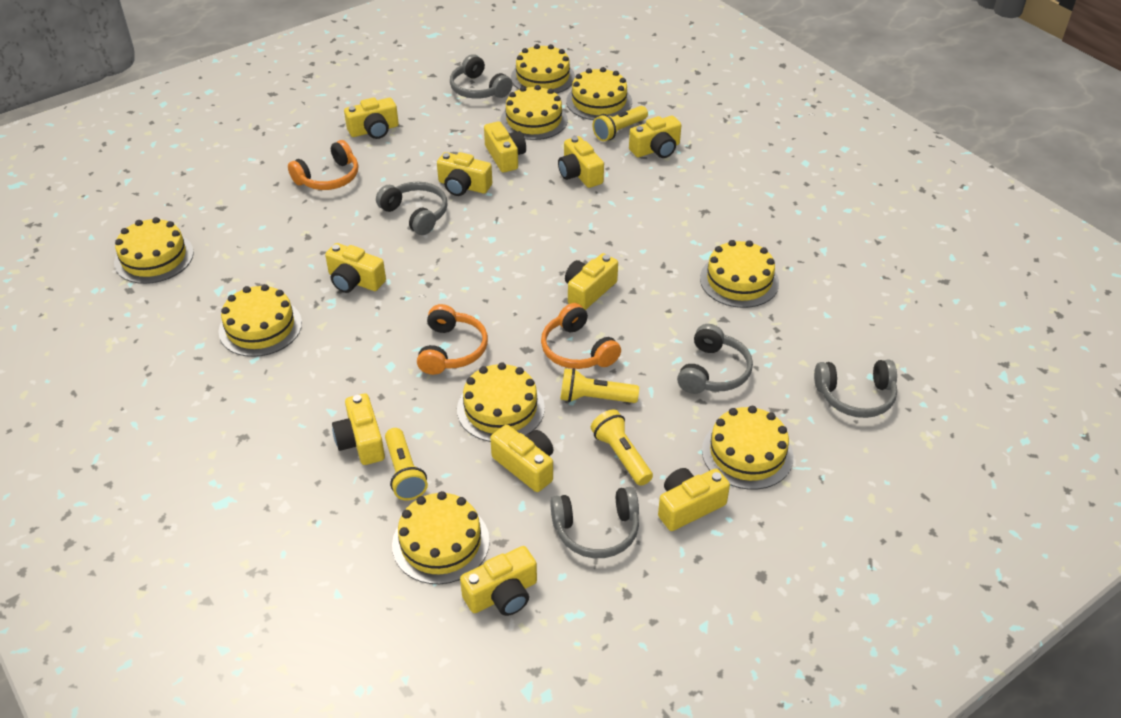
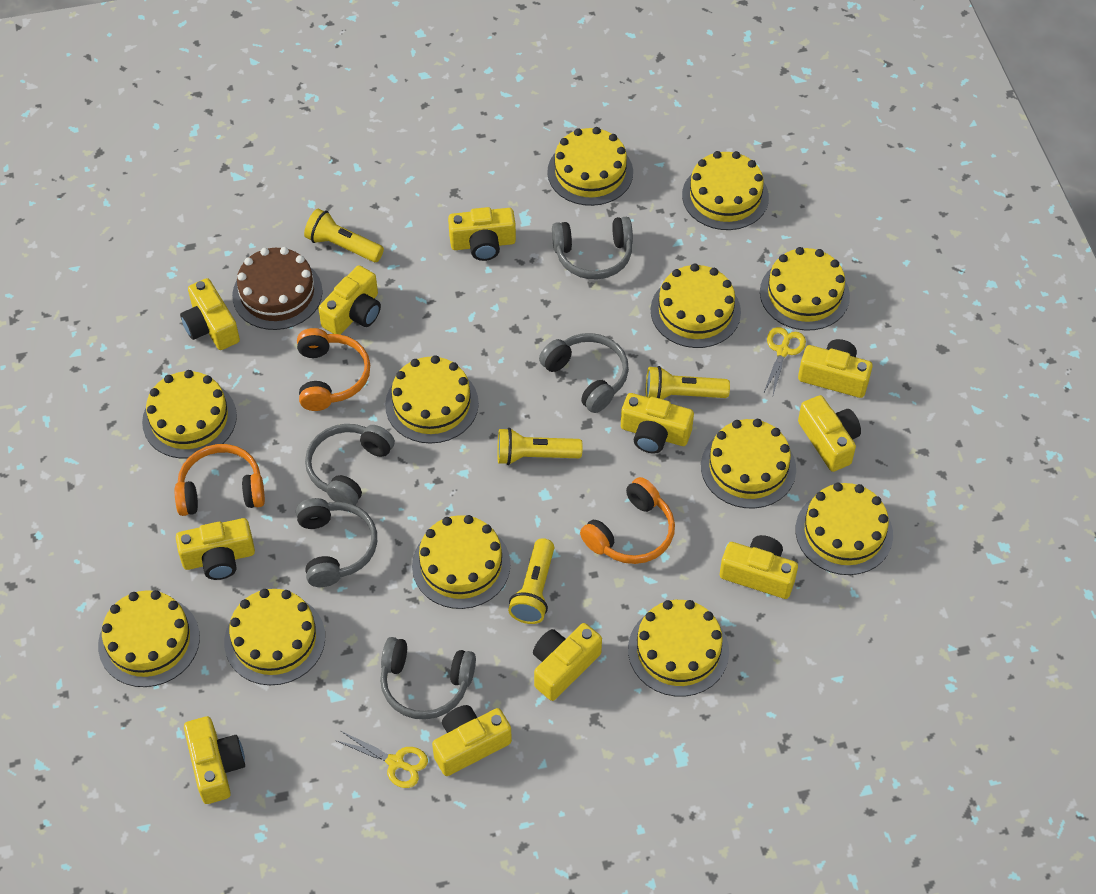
brown cake: 0 -> 1
yellow cake: 9 -> 12
yellow scissors: 0 -> 2

